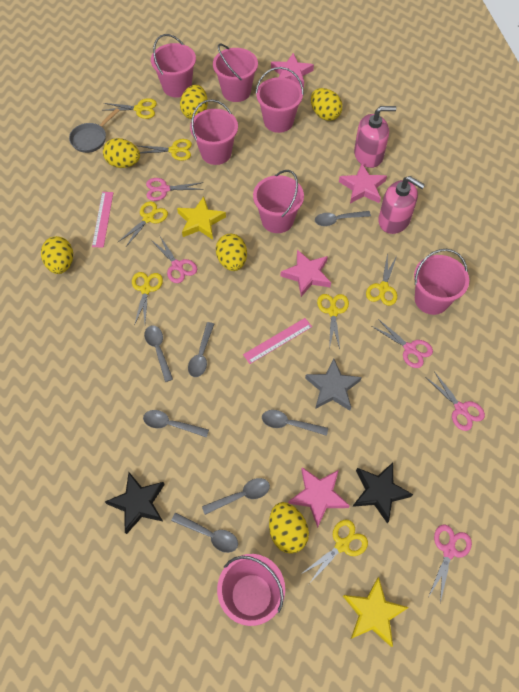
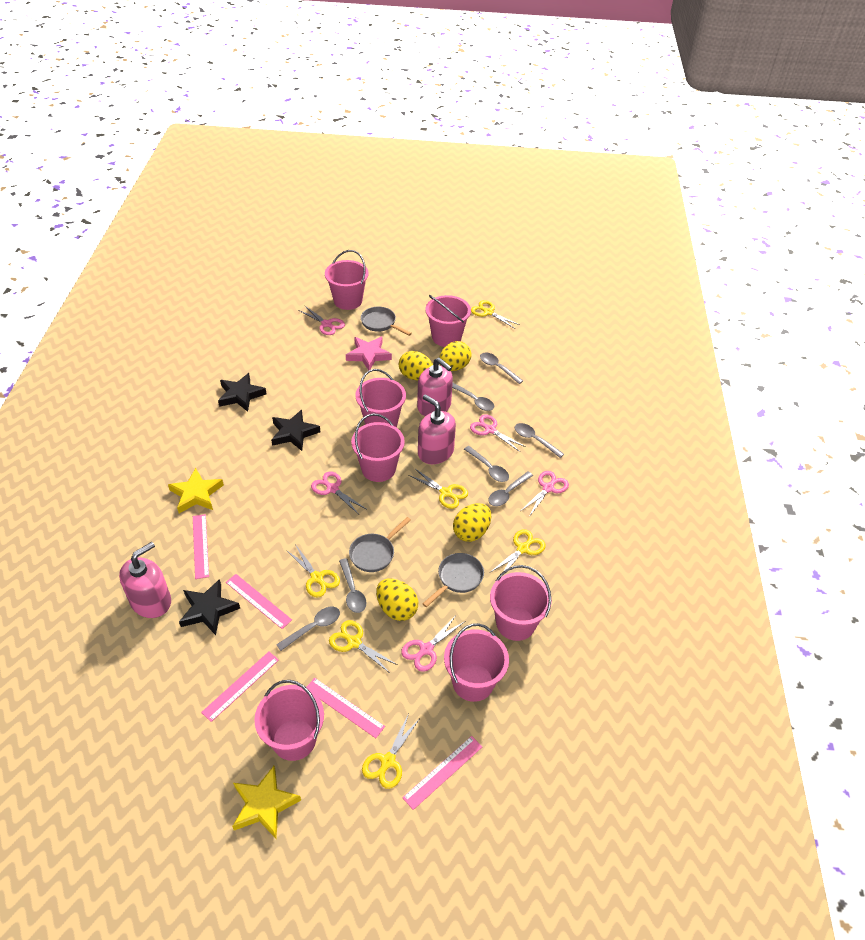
black star: 2 -> 3
grey pan: 1 -> 3
grey star: 1 -> 0
pink ruler: 2 -> 5
pink soap dispenser: 2 -> 3
pink star: 4 -> 1
yellow egg: 6 -> 4
yellow scissors: 7 -> 6

